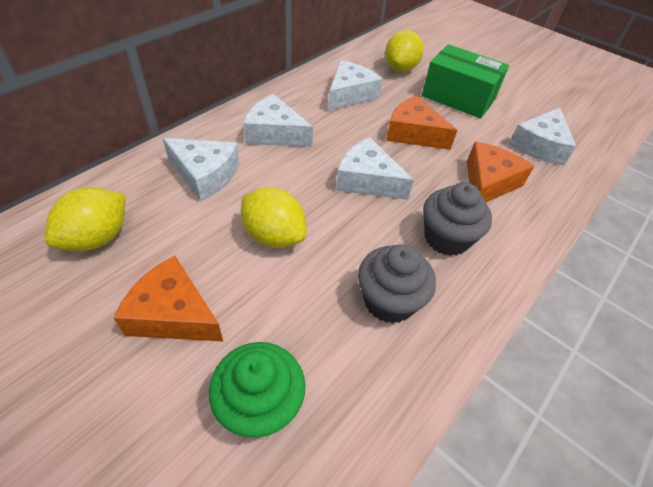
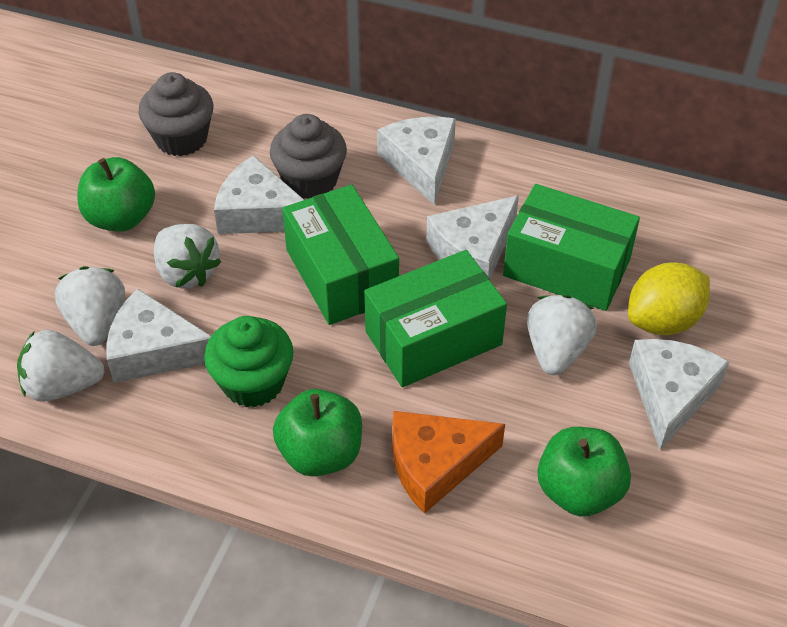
green apple: 0 -> 3
green box: 1 -> 3
orange cheese: 3 -> 1
white strawberry: 0 -> 4
yellow lemon: 3 -> 1

